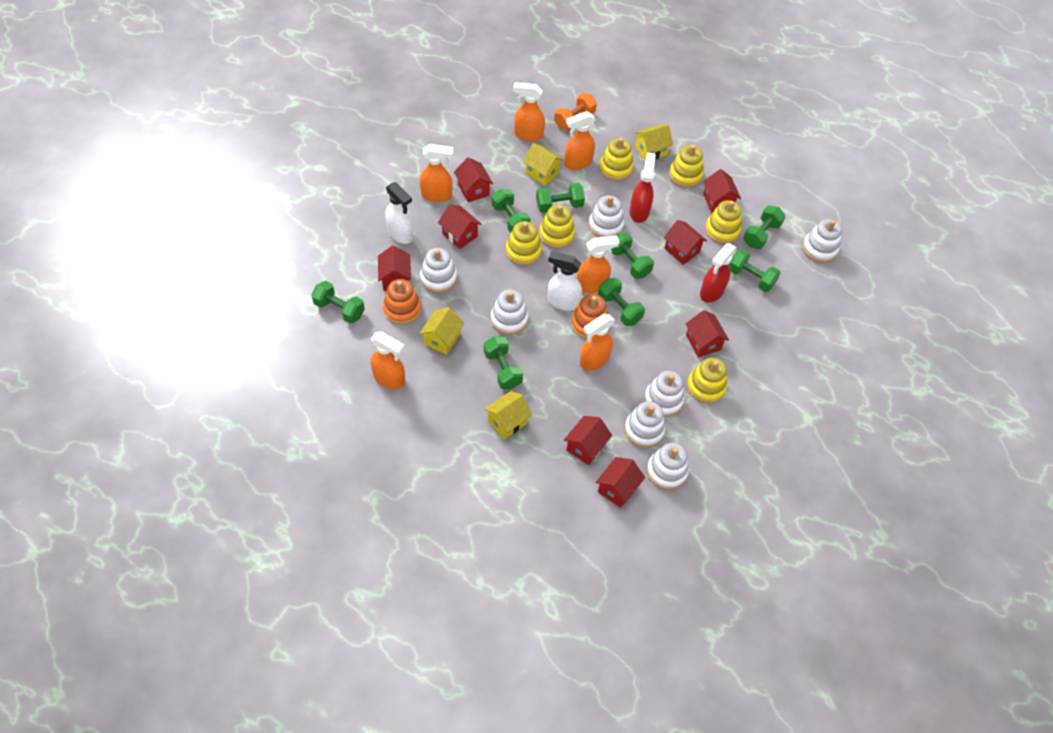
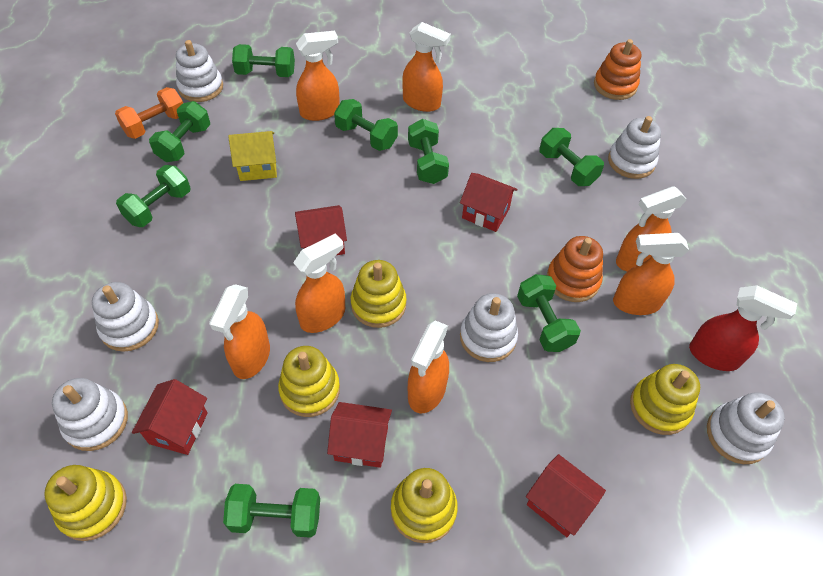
orange spray bottle: 6 -> 7
red house: 8 -> 5
red spray bottle: 2 -> 1
white spray bottle: 2 -> 0
white stacking toy: 7 -> 6
yellow house: 4 -> 1
yellow stacking toy: 6 -> 5

